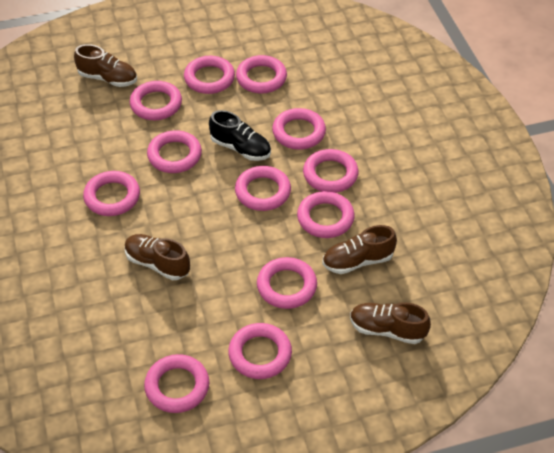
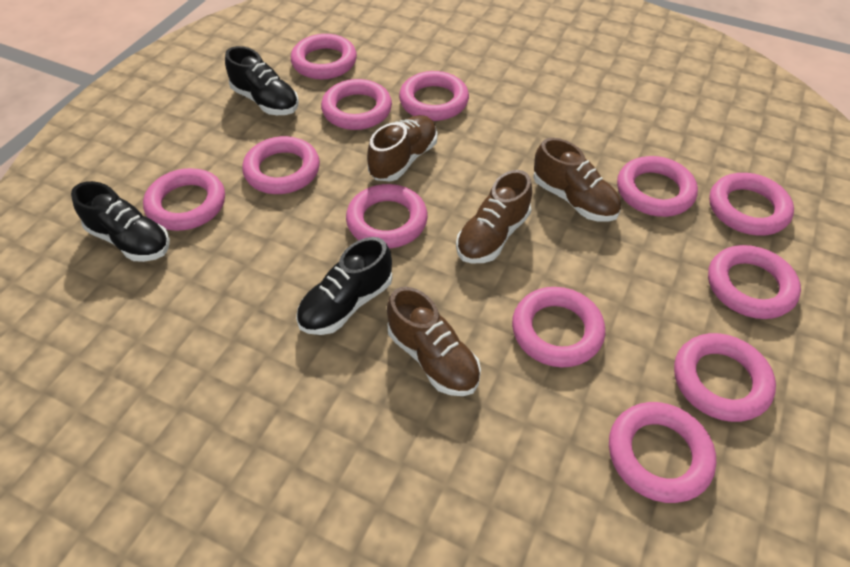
black shoe: 1 -> 3

